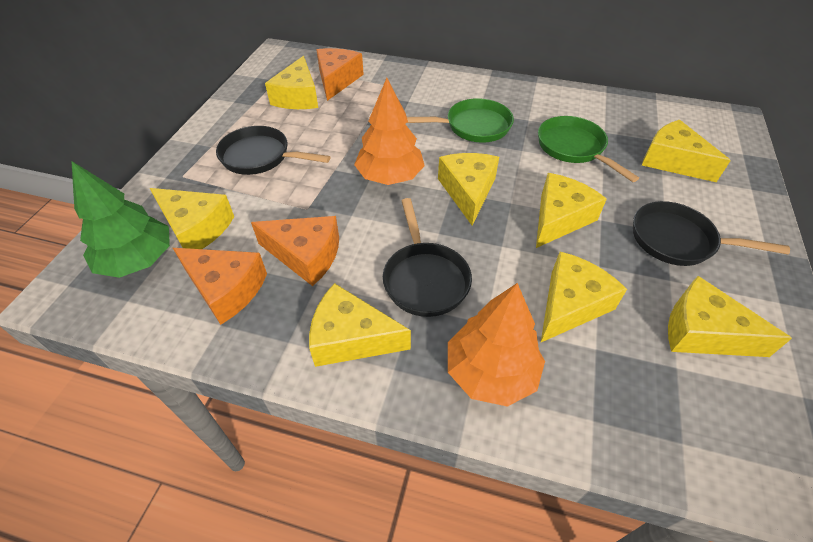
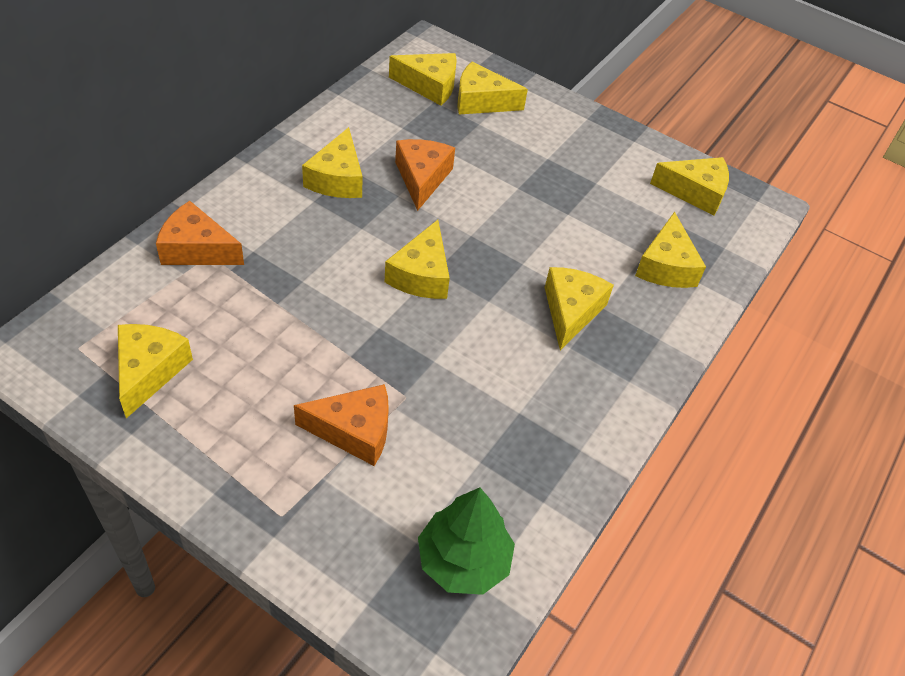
black pan: 3 -> 0
green pan: 2 -> 0
orange tree: 2 -> 0

